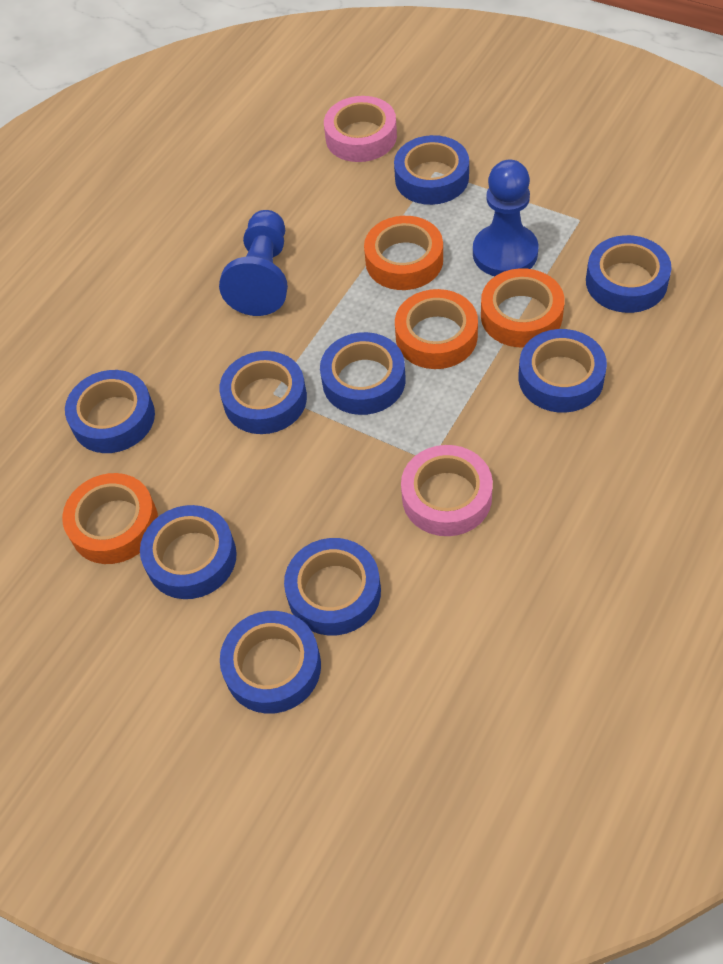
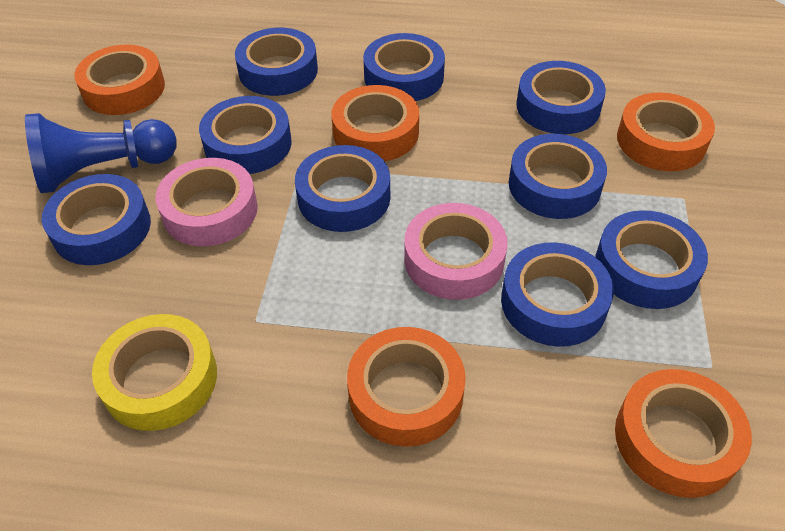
blue pawn: 2 -> 1
orange tape: 4 -> 5
yellow tape: 0 -> 1

